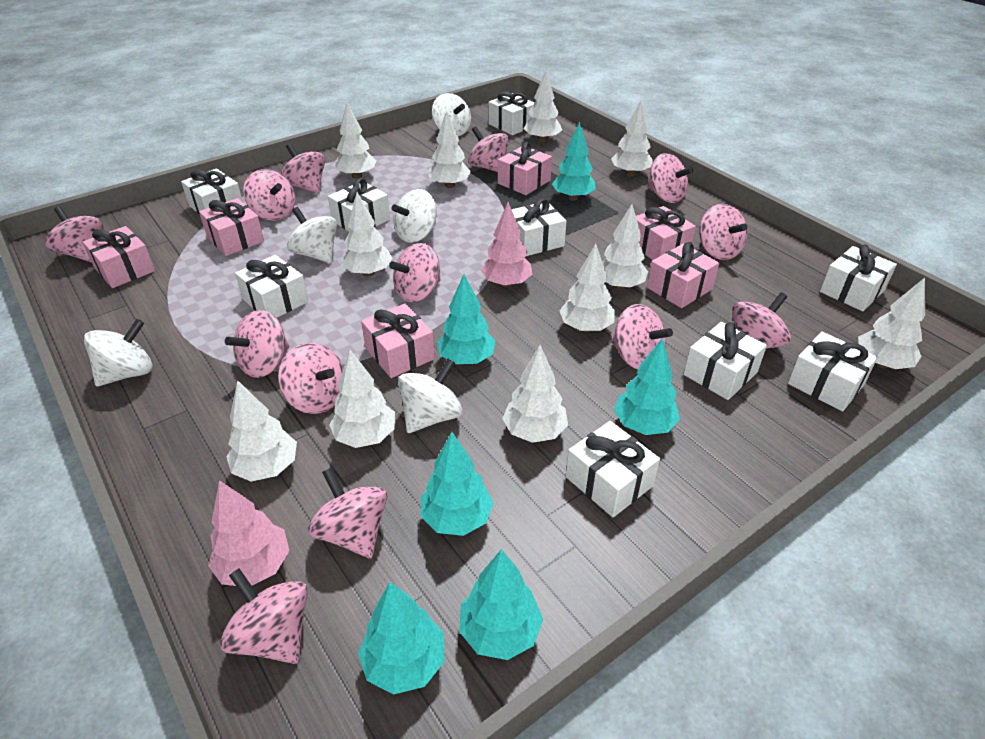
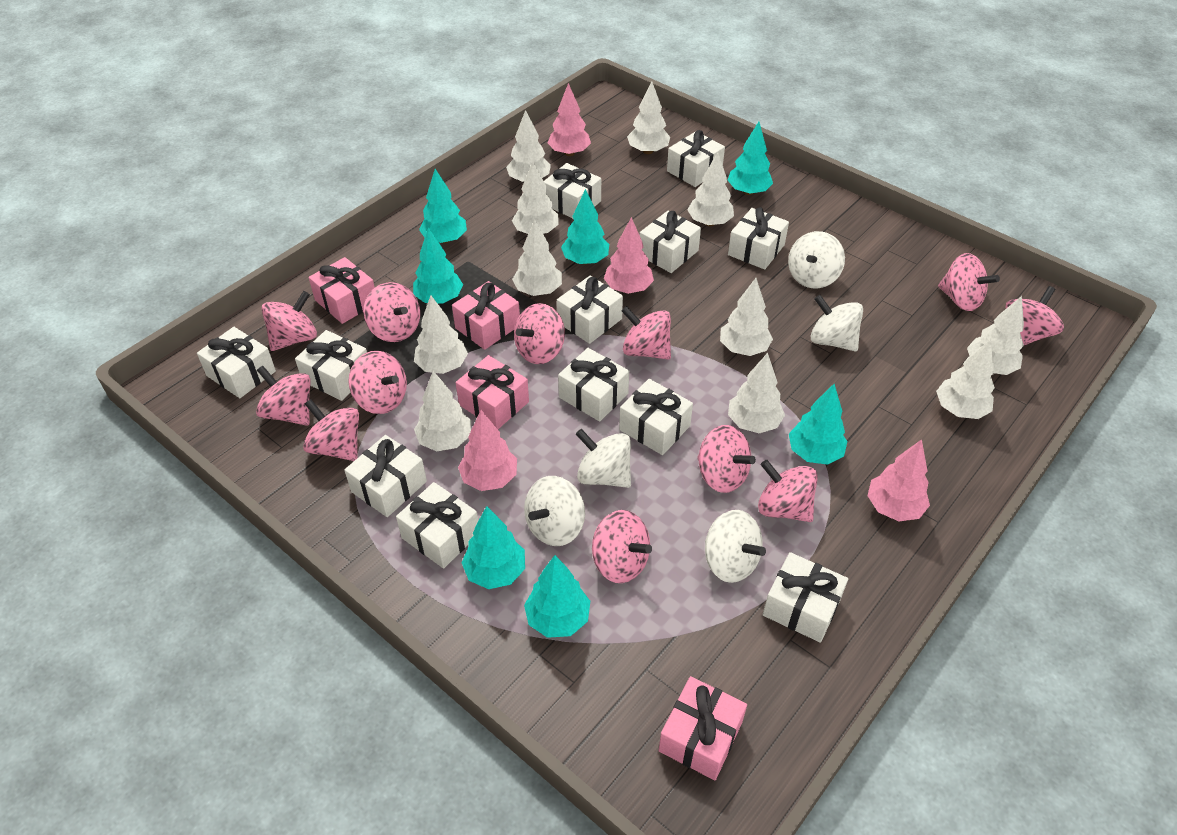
pink gift: 6 -> 4
pink spinning top: 13 -> 12
pink tree: 2 -> 4
turquoise tree: 6 -> 7
white gift: 9 -> 12

